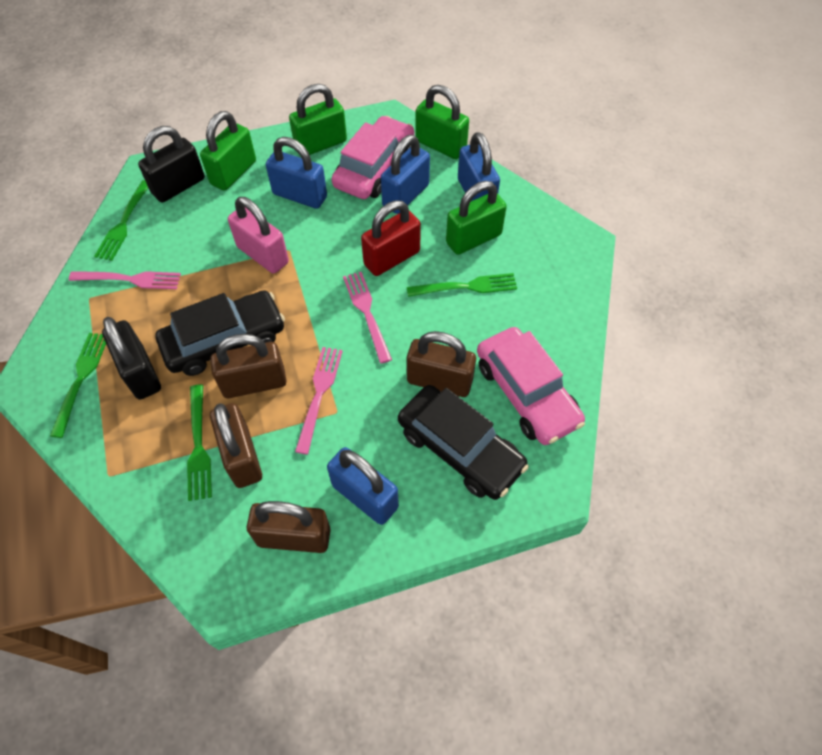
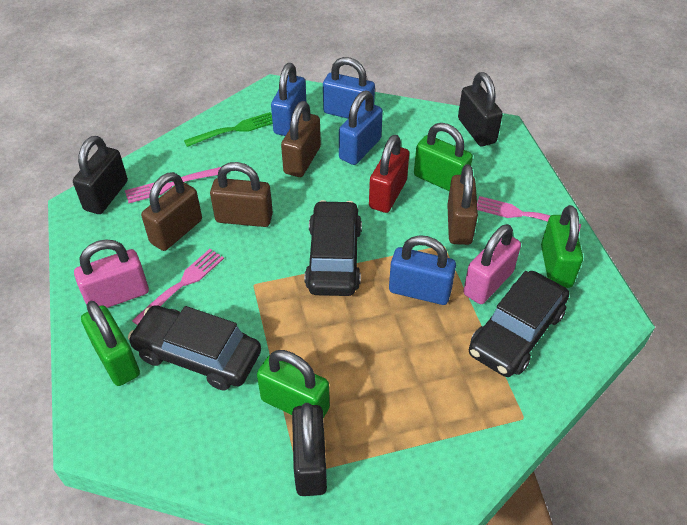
black car: 2 -> 3
black padlock: 2 -> 3
green fork: 4 -> 1
pink car: 2 -> 0
pink padlock: 1 -> 2

